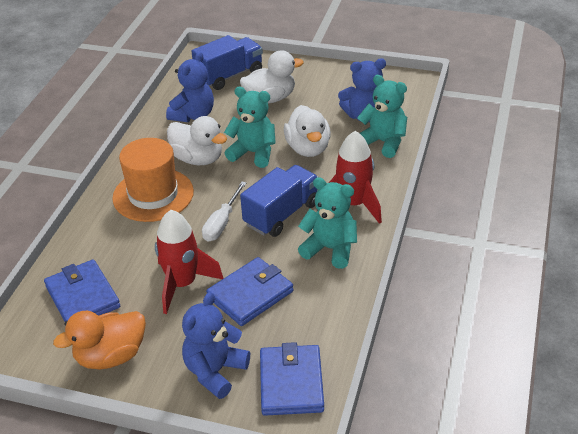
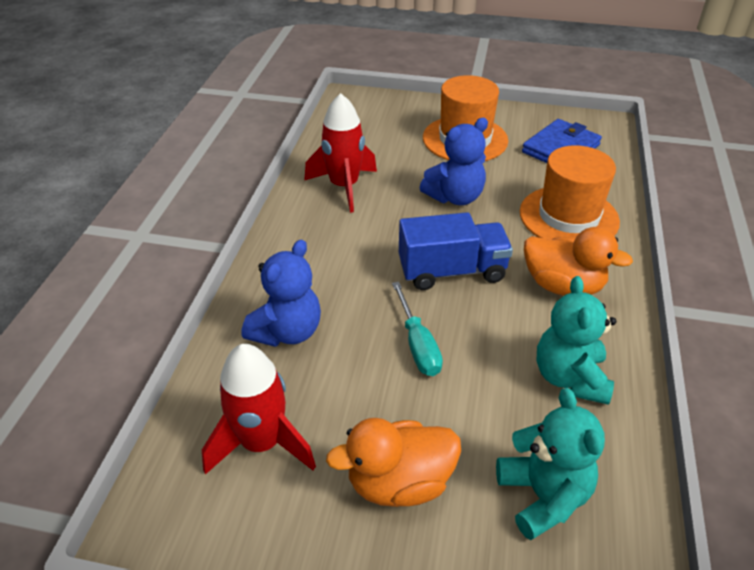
blue teddy bear: 3 -> 2
blue truck: 2 -> 1
blue wallet: 3 -> 1
orange duck: 1 -> 2
orange hat: 1 -> 2
turquoise screwdriver: 0 -> 1
turquoise teddy bear: 3 -> 2
white duck: 3 -> 0
white screwdriver: 1 -> 0

